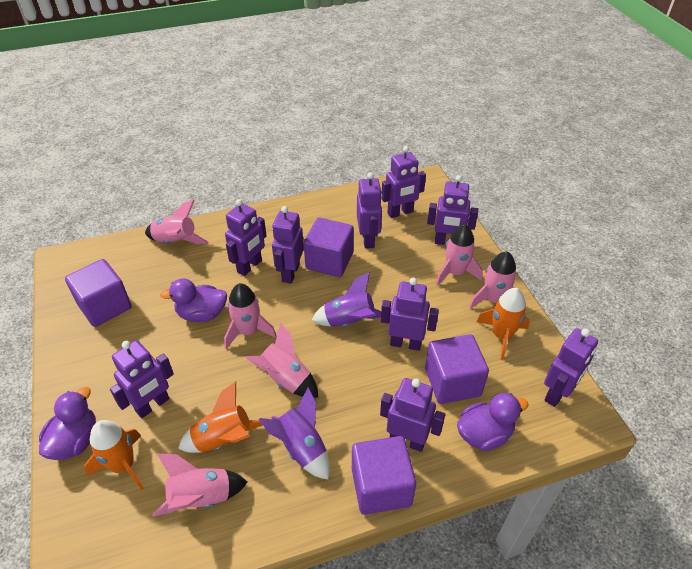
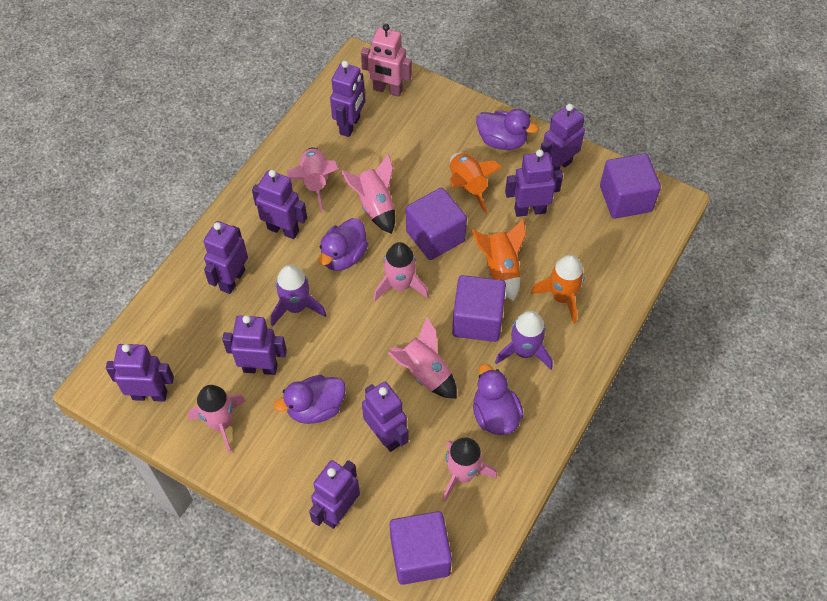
pink robot: 0 -> 1
purple duck: 3 -> 4

